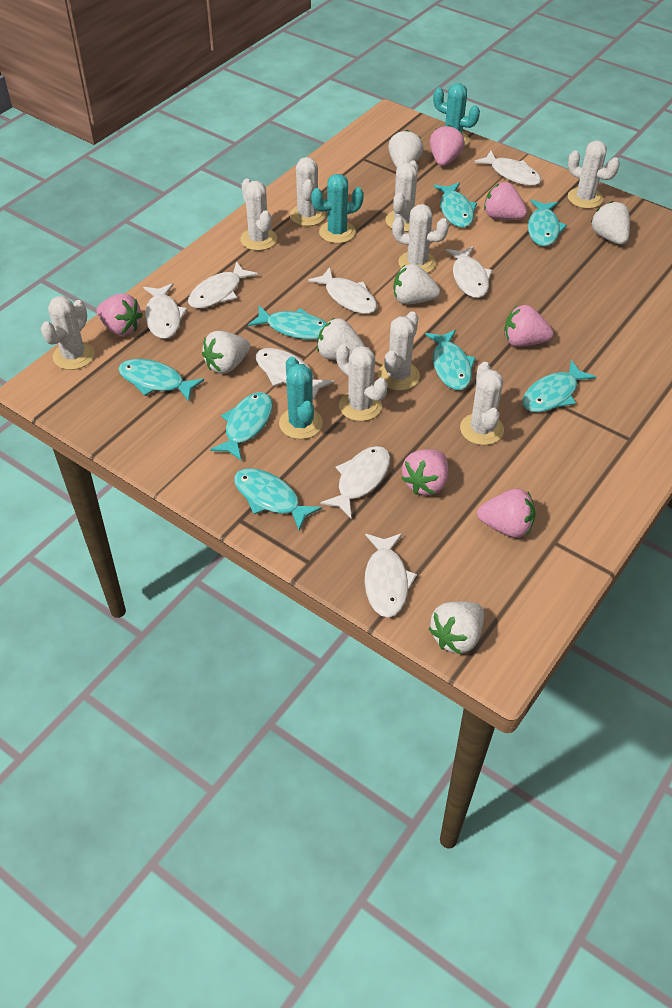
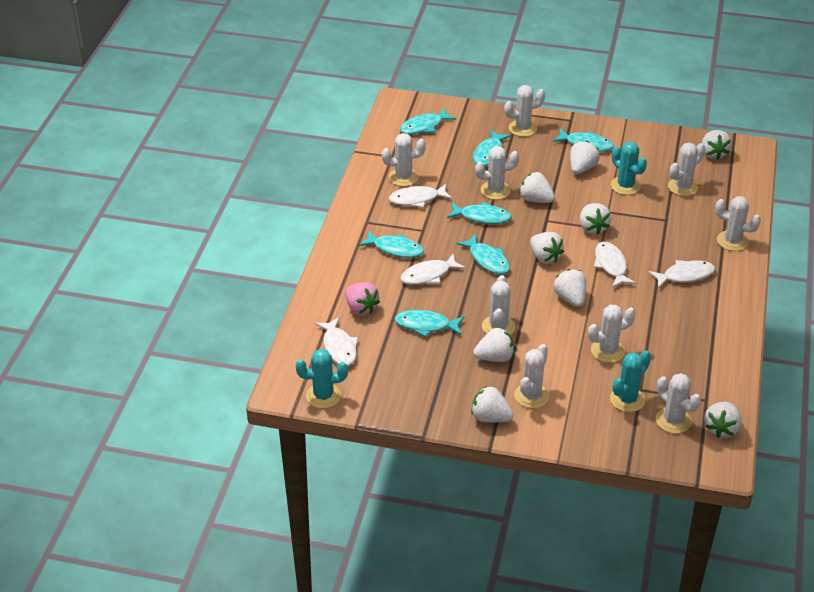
pink strawberry: 6 -> 1
turquoise fish: 8 -> 7
white fish: 8 -> 5
white strawberry: 6 -> 9

